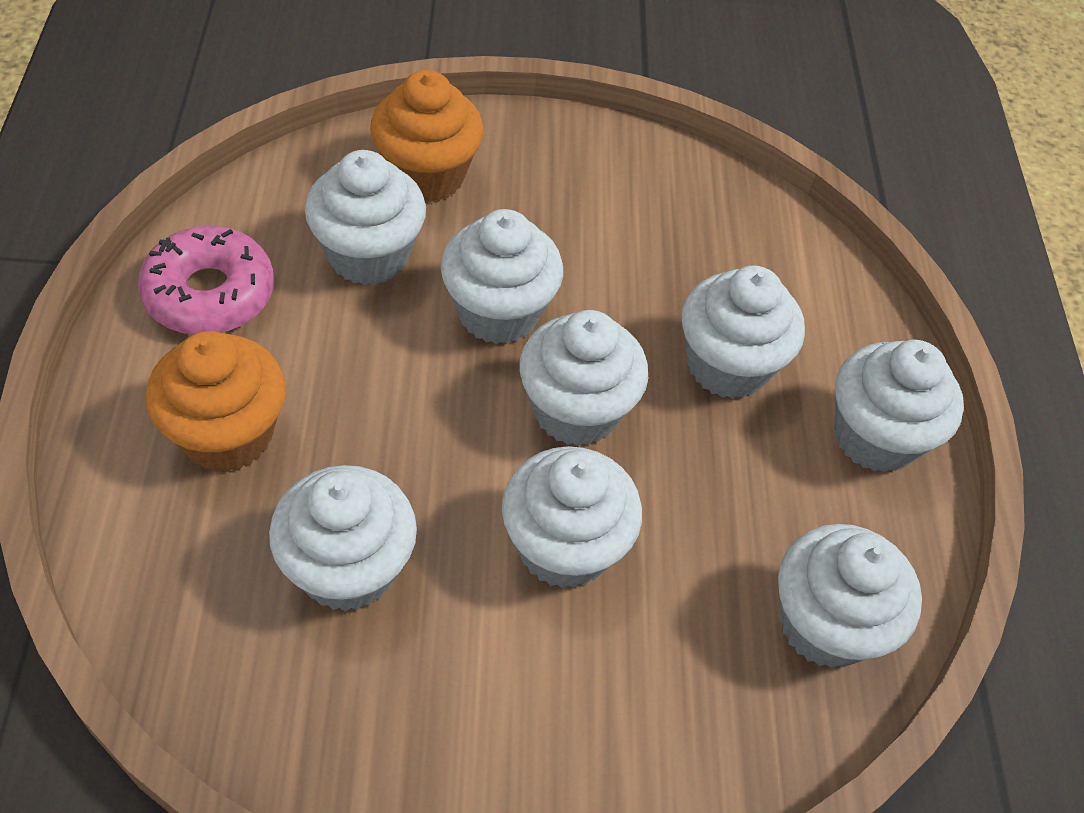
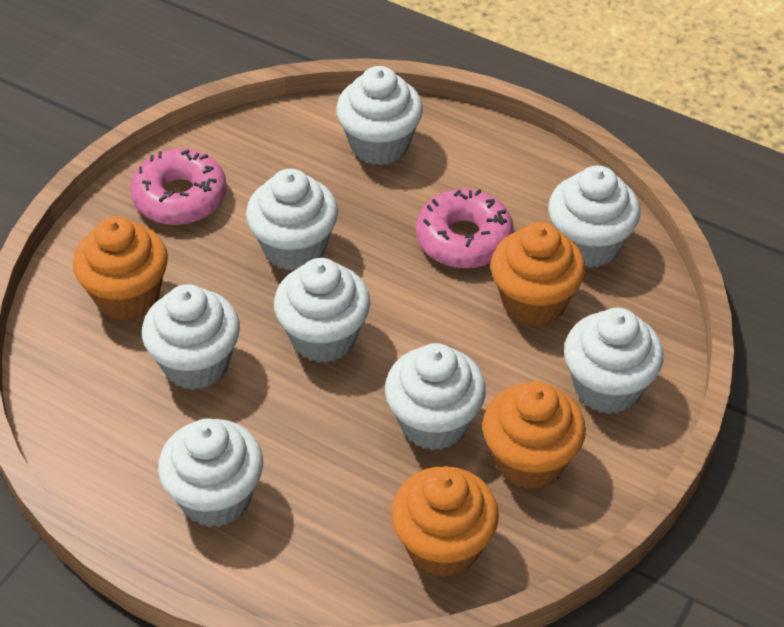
orange cupcake: 2 -> 4
pink donut: 1 -> 2

